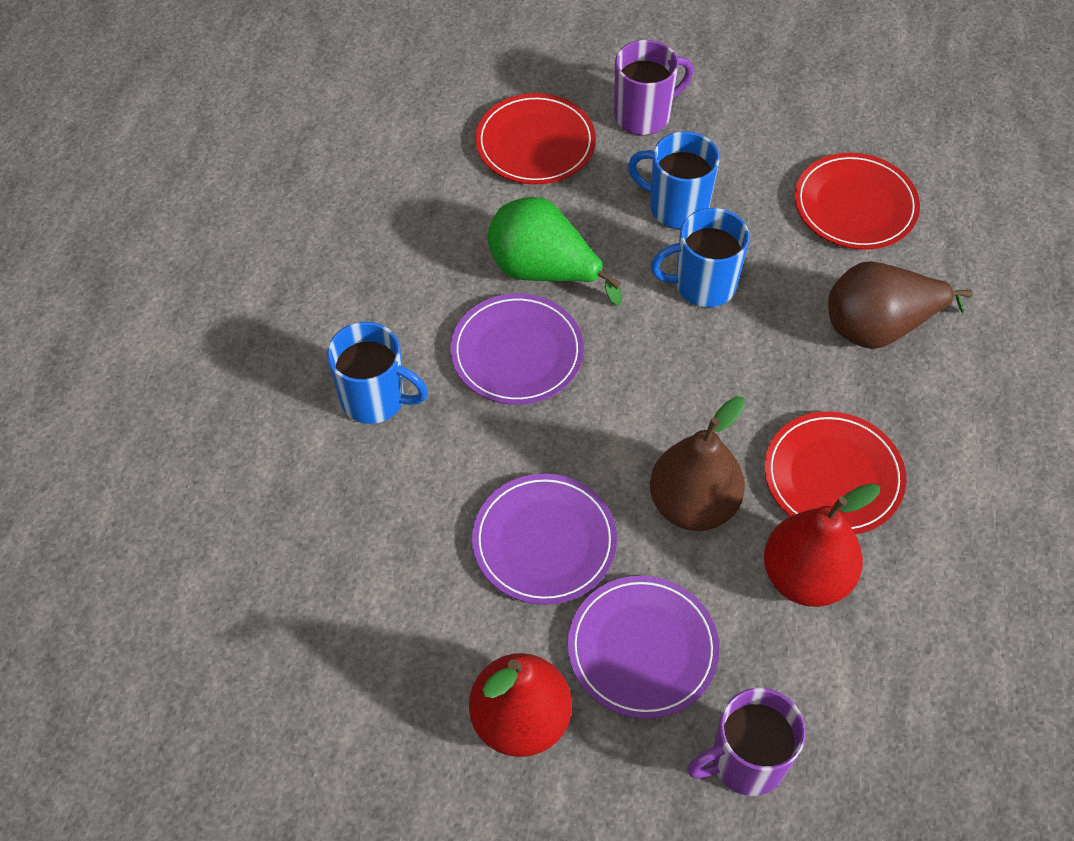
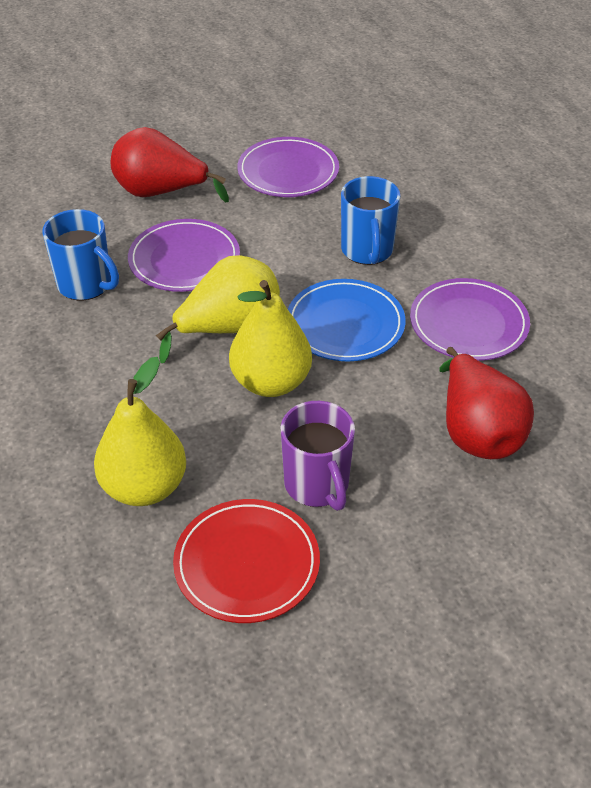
blue mug: 3 -> 2
blue plate: 0 -> 1
brown pear: 2 -> 0
green pear: 1 -> 0
purple mug: 2 -> 1
red plate: 3 -> 1
yellow pear: 0 -> 3

